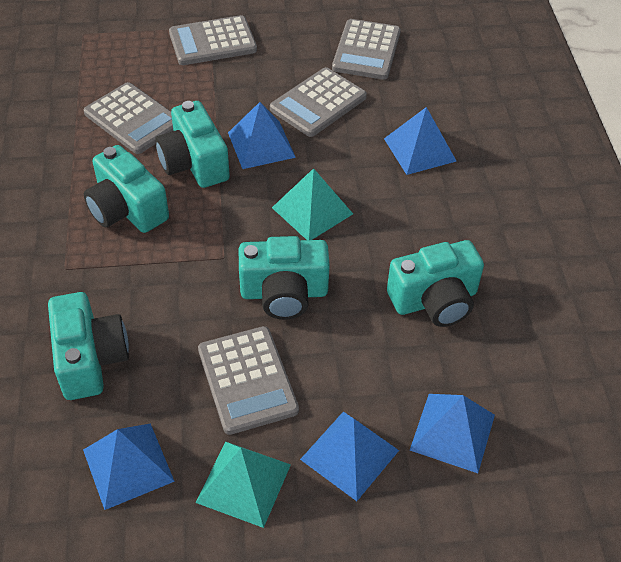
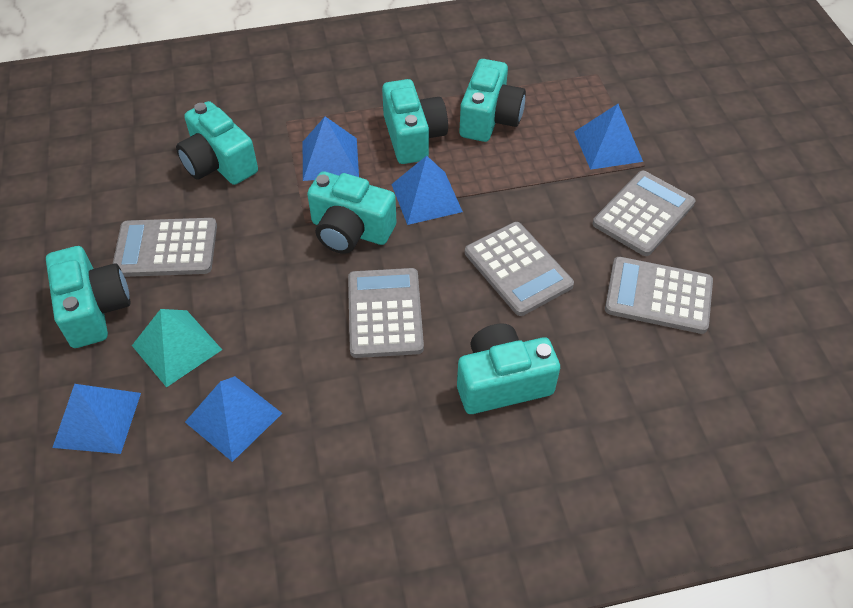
turquoise camera: 5 -> 6
turquoise pyramid: 2 -> 1

